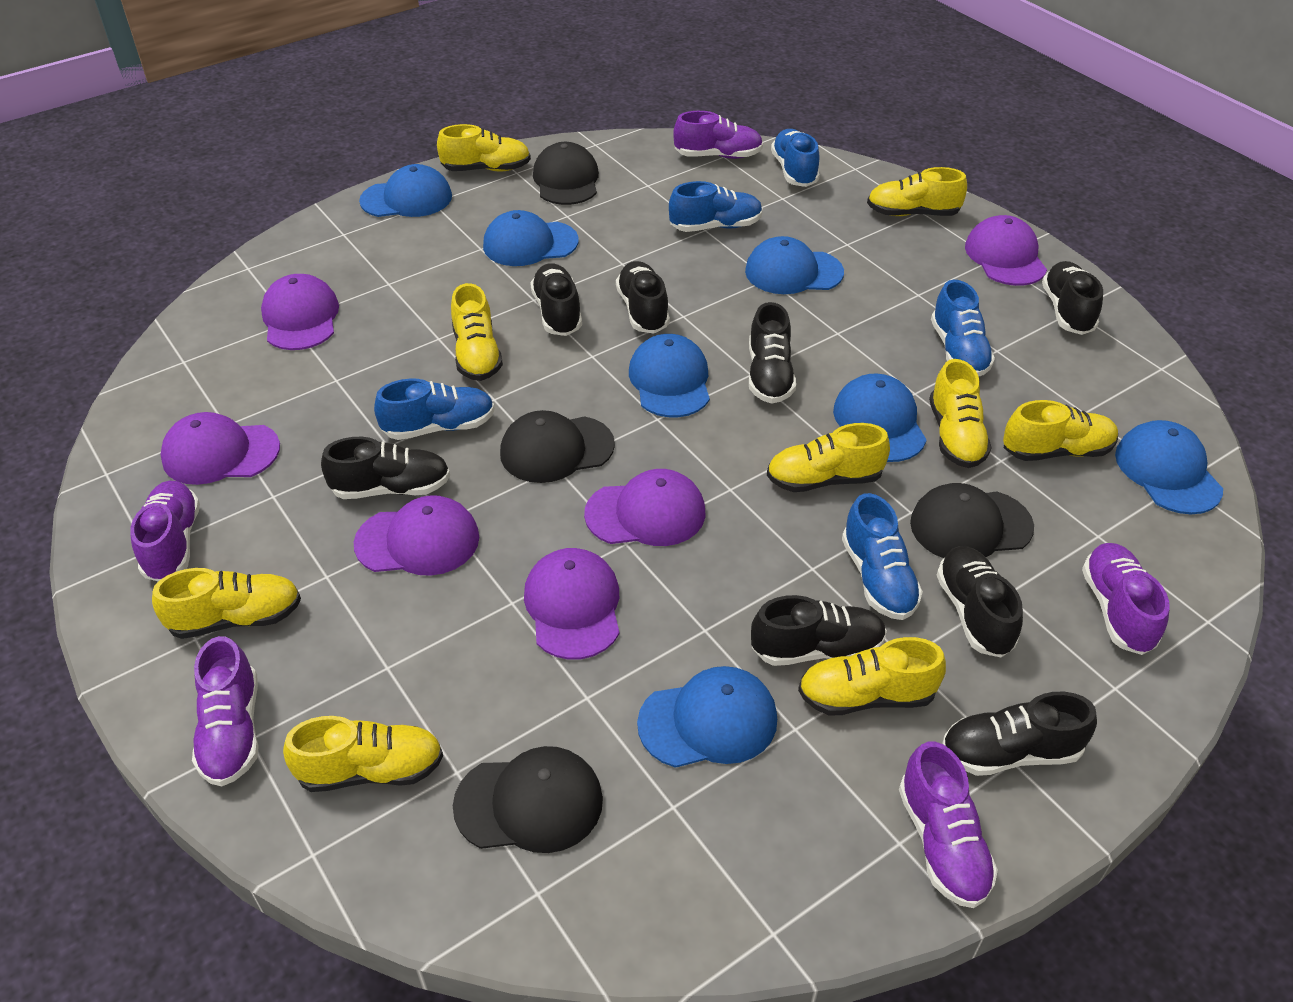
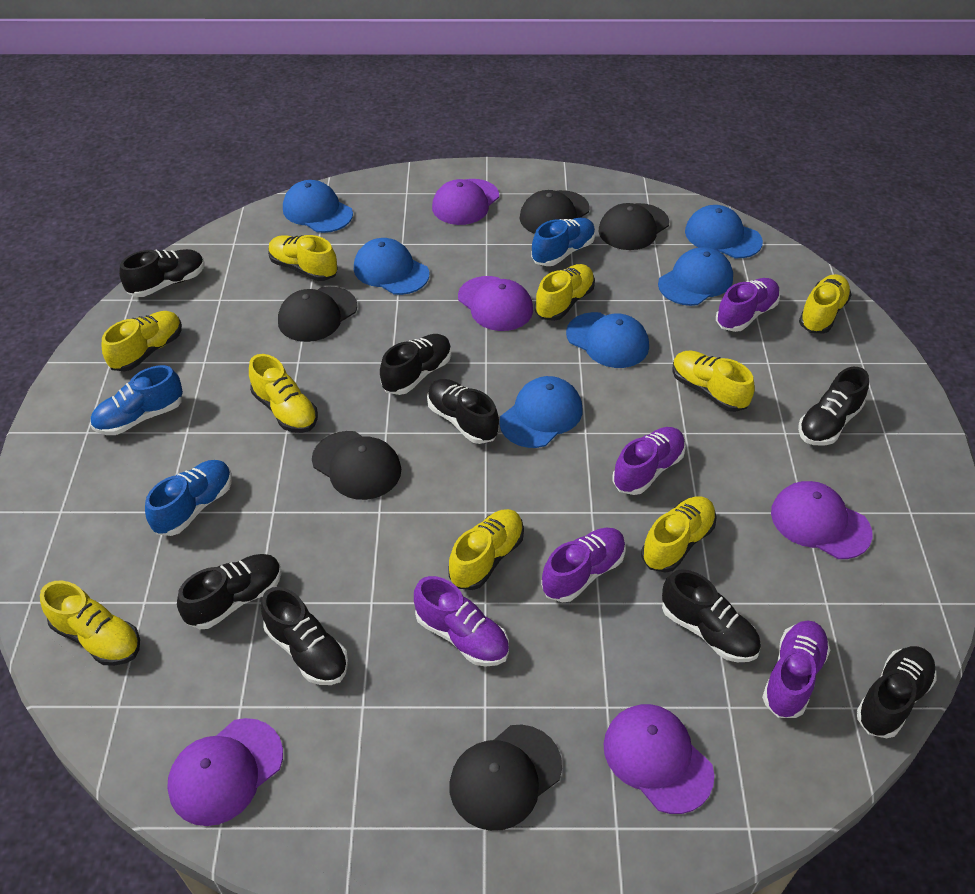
black cap: 4 -> 5
blue cap: 7 -> 6
blue shoe: 5 -> 3
purple cap: 6 -> 5

